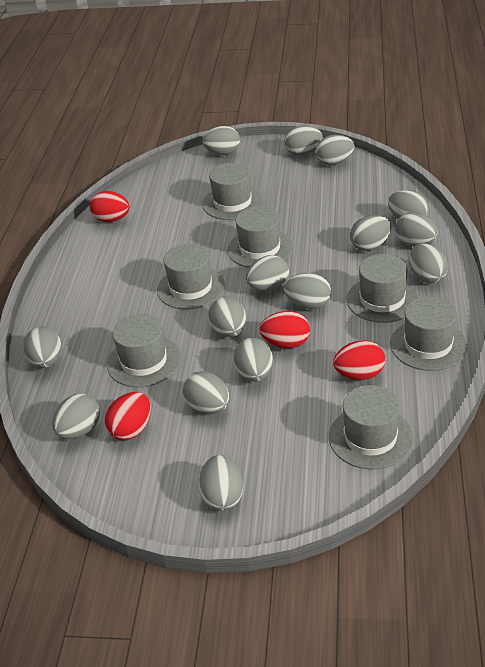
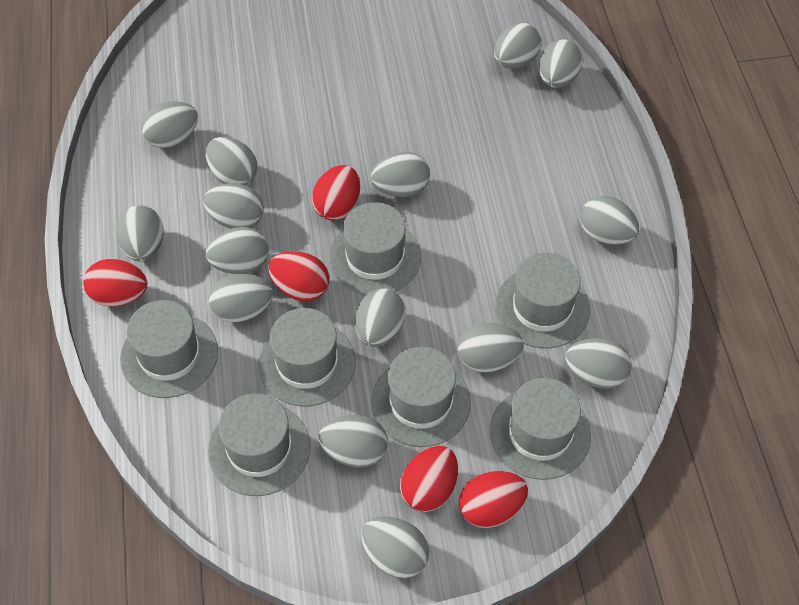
red egg: 4 -> 5

